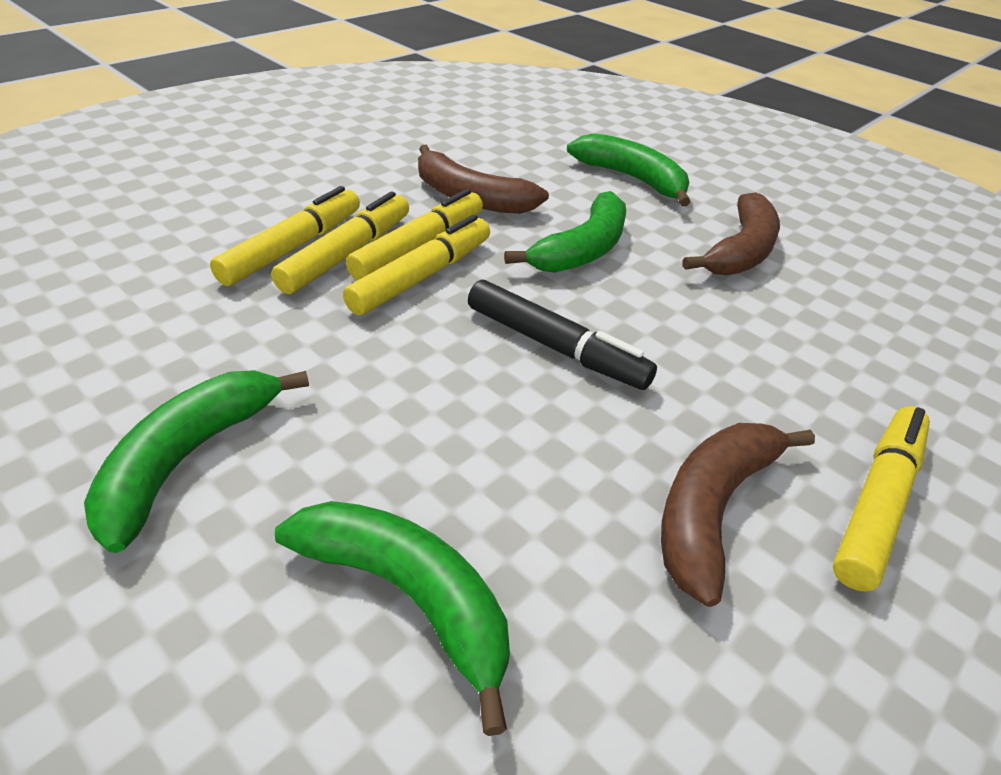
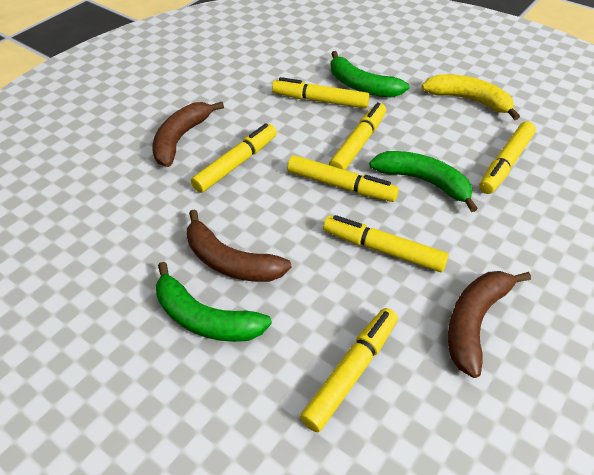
black marker: 1 -> 0
green banana: 4 -> 3
yellow banana: 0 -> 1
yellow marker: 5 -> 7

